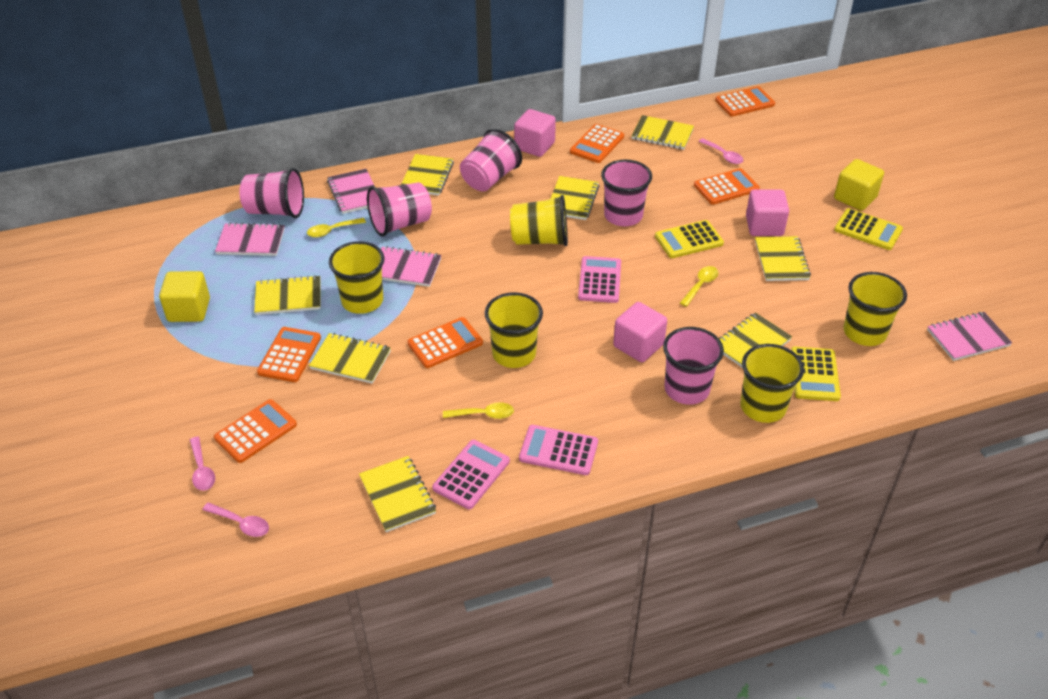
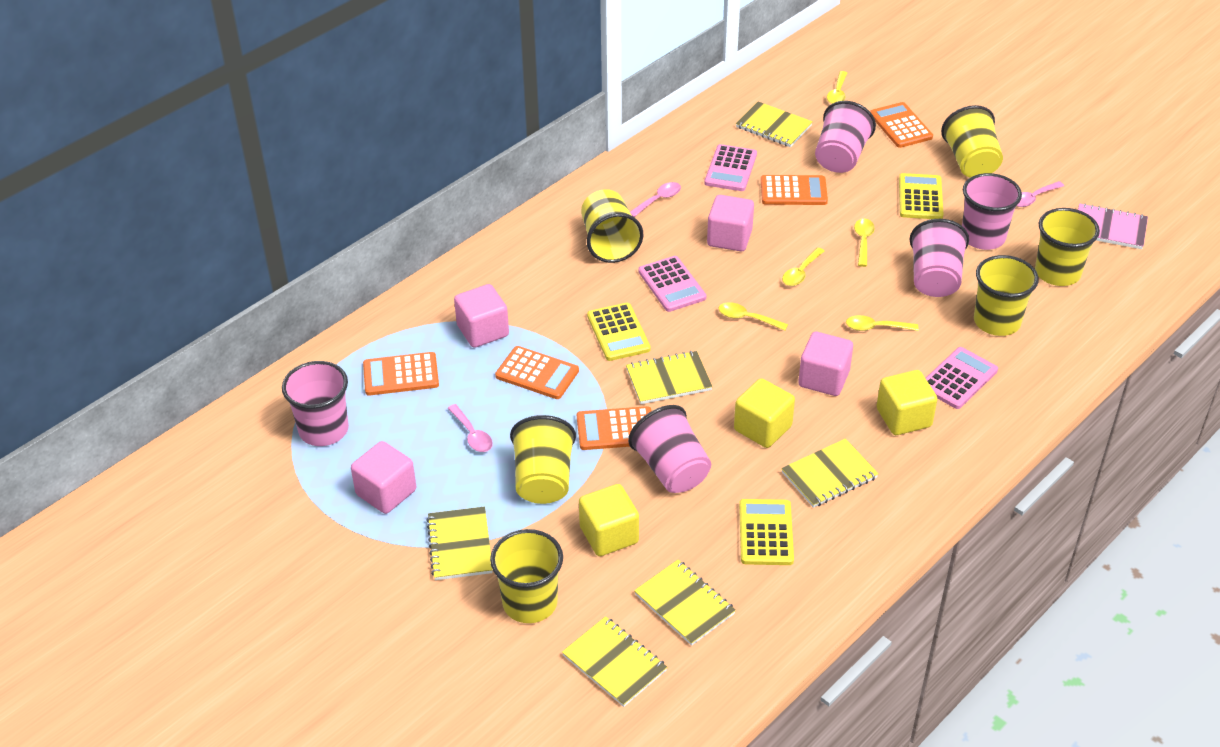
orange calculator: 6 -> 5
pink cube: 3 -> 4
pink notebook: 4 -> 1
yellow cube: 2 -> 3
yellow cup: 5 -> 6
yellow notebook: 8 -> 6
yellow spoon: 3 -> 5

